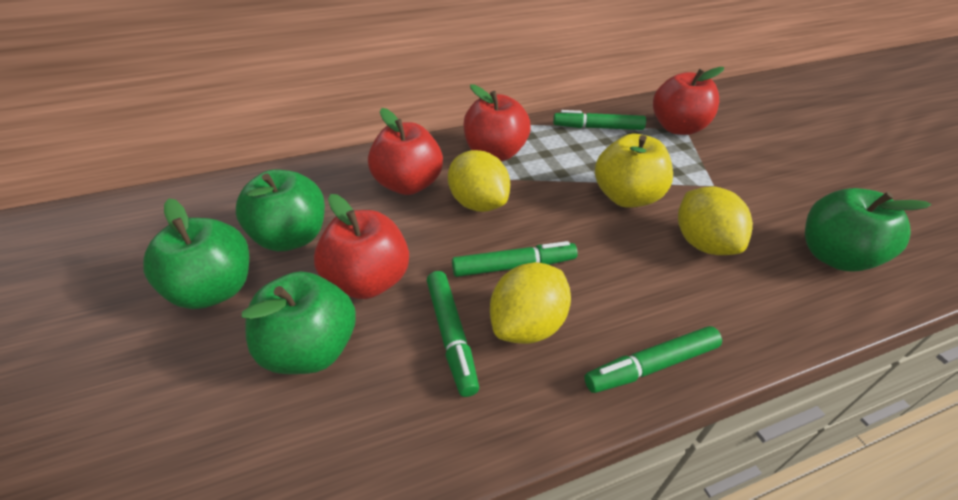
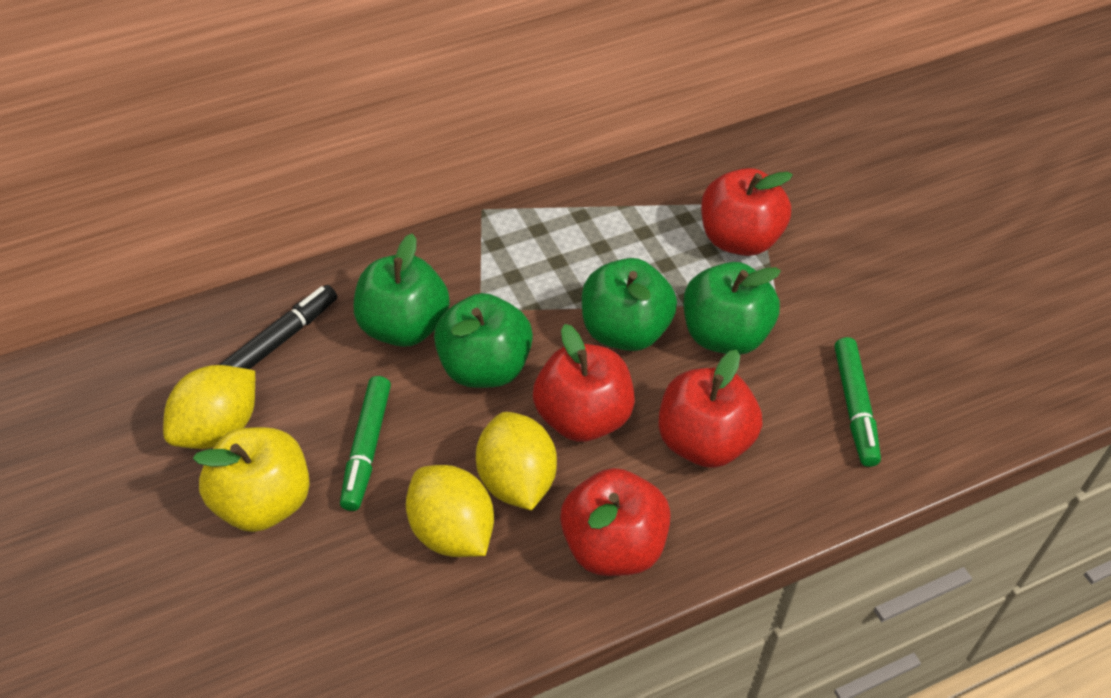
black marker: 0 -> 1
green marker: 4 -> 2

